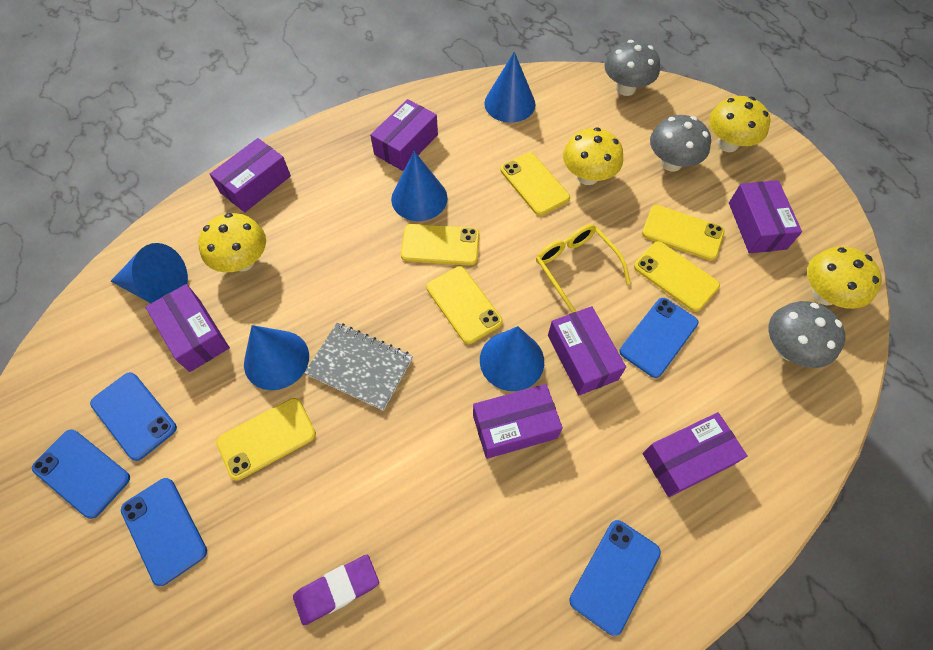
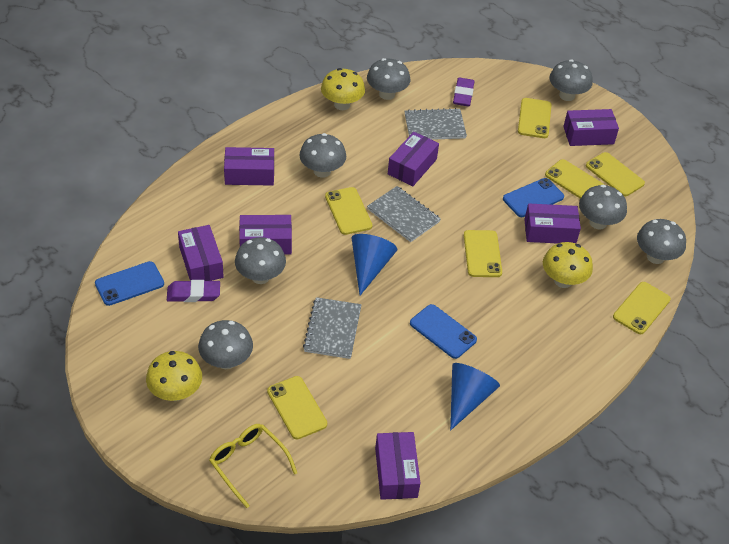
blue cone: 5 -> 2
blue phone: 5 -> 3
grey mushroom: 3 -> 7
grey notebook: 1 -> 3
purple eraser: 1 -> 2
yellow mushroom: 4 -> 3
yellow phone: 6 -> 7

